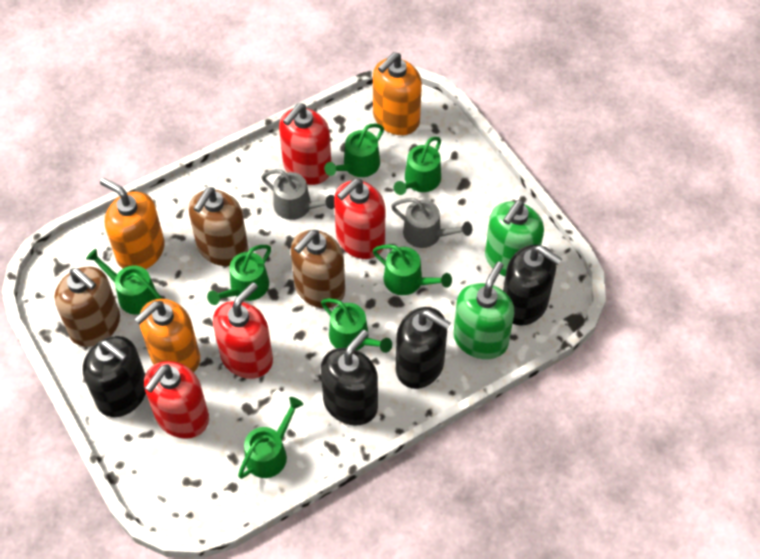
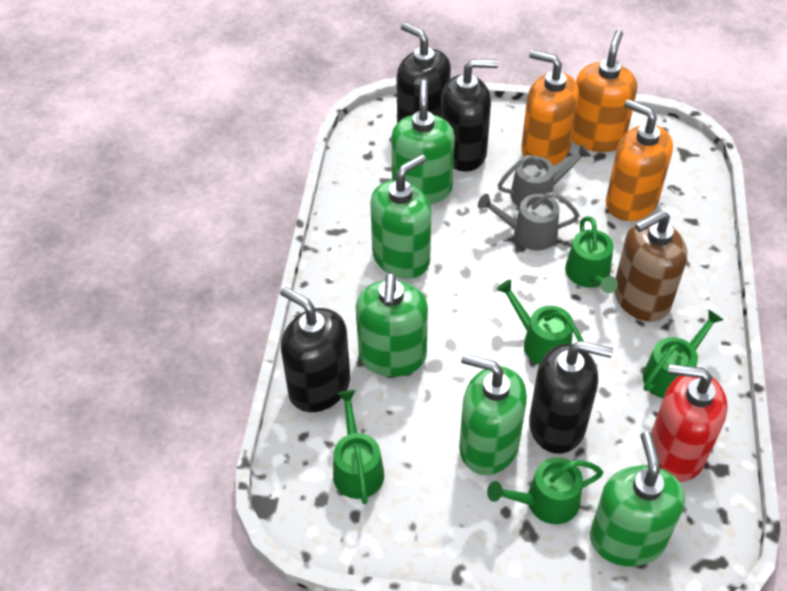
brown soap dispenser: 3 -> 1
green soap dispenser: 2 -> 5
green watering can: 7 -> 5
red soap dispenser: 4 -> 1

